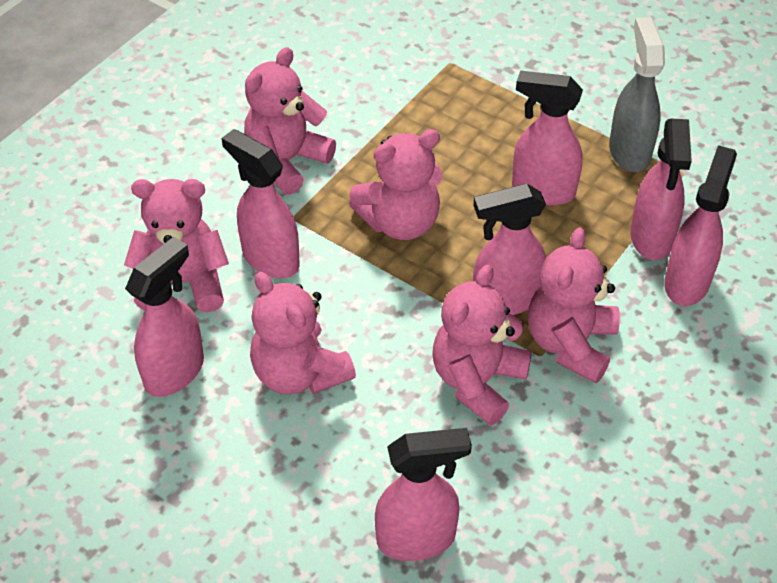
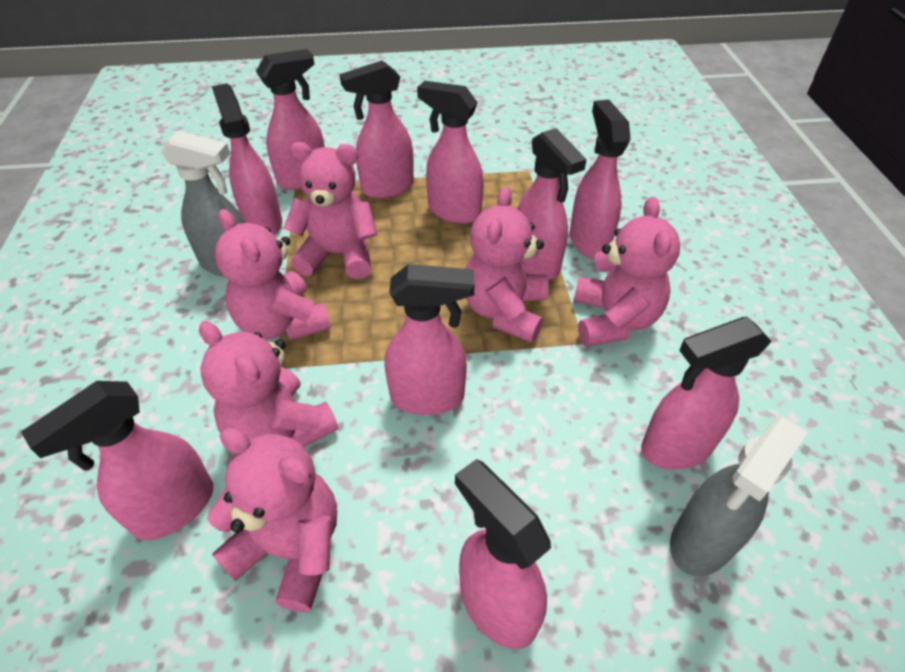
grey spray bottle: 1 -> 2
pink spray bottle: 7 -> 10

